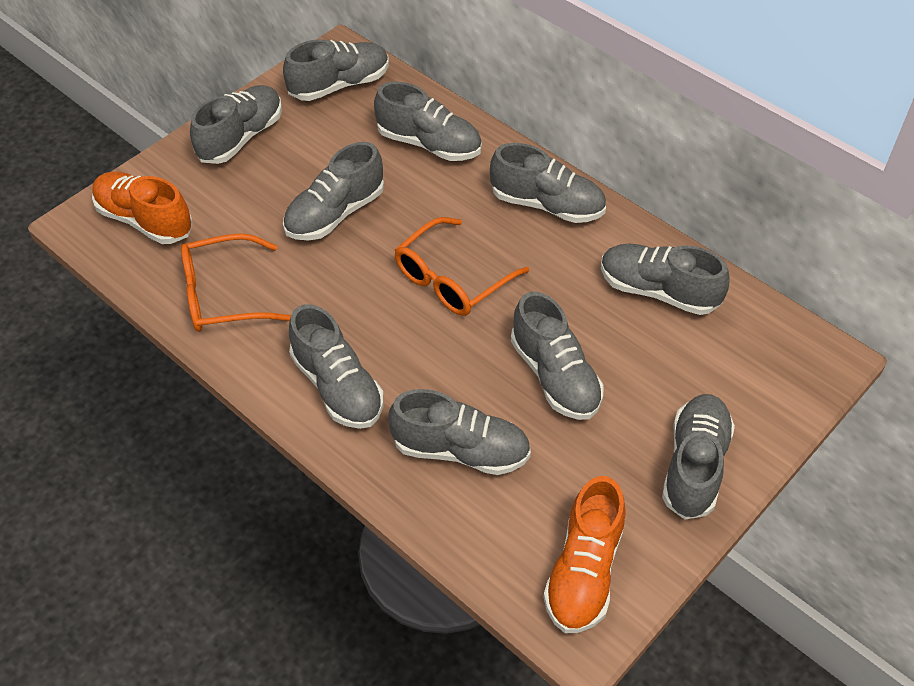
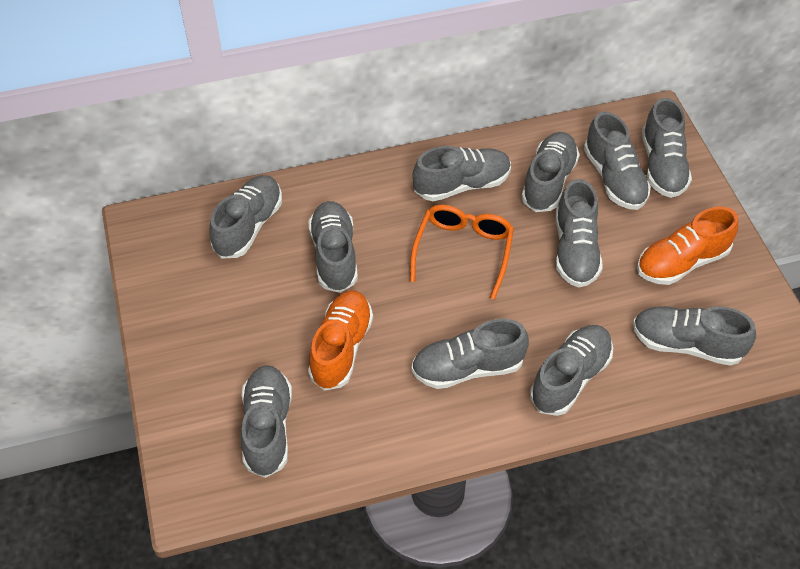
grey shoe: 10 -> 11
orange glasses: 2 -> 1

